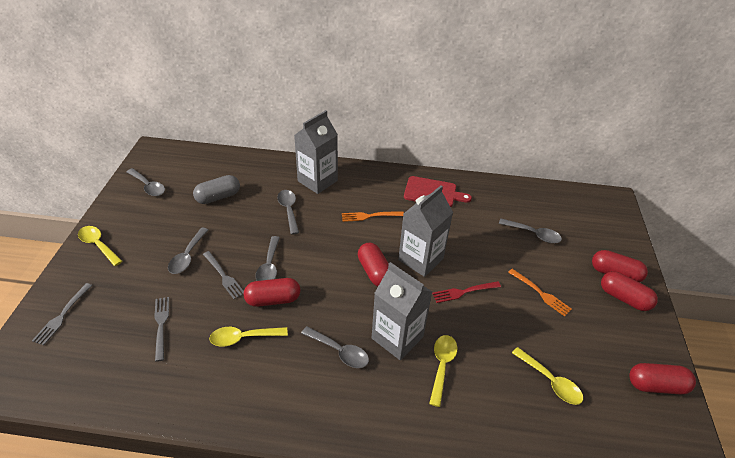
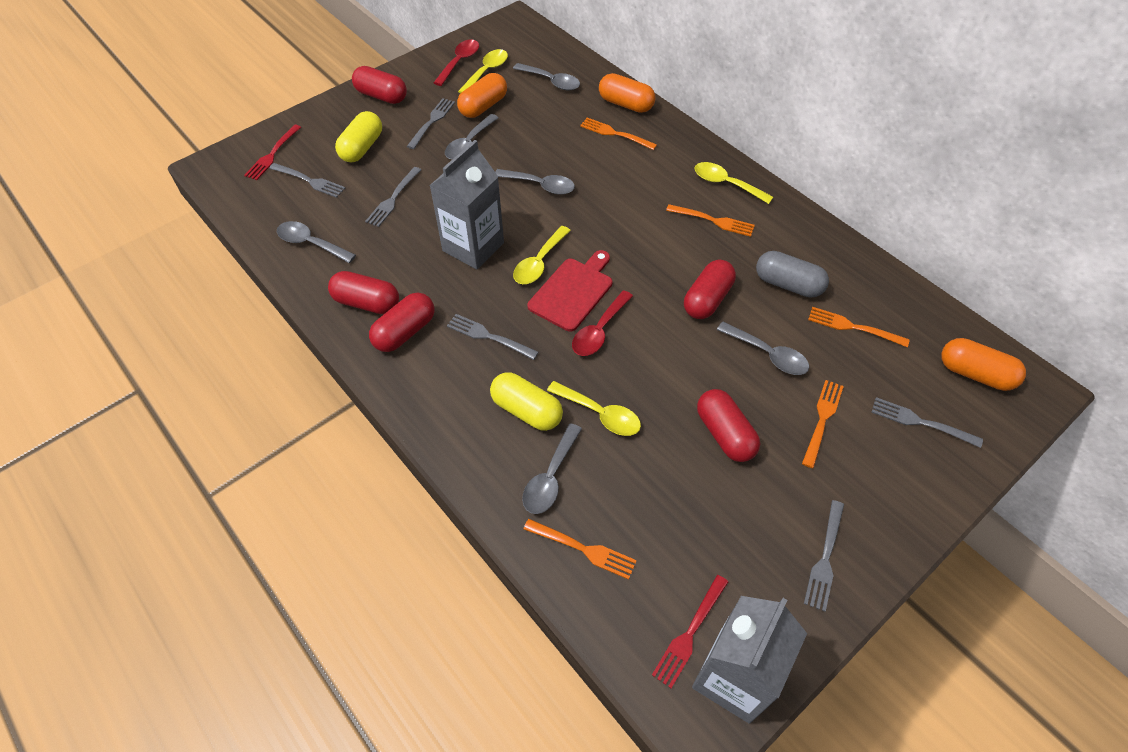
grey carton: 3 -> 2
grey fork: 3 -> 6
orange capsule: 0 -> 3
orange fork: 2 -> 5
red fork: 1 -> 2
red spoon: 0 -> 2
yellow capsule: 0 -> 2

